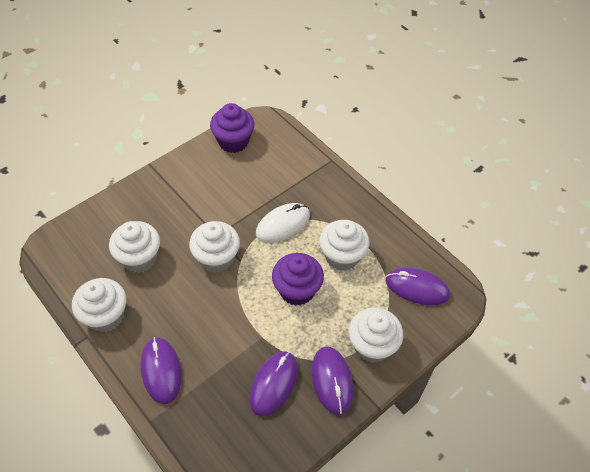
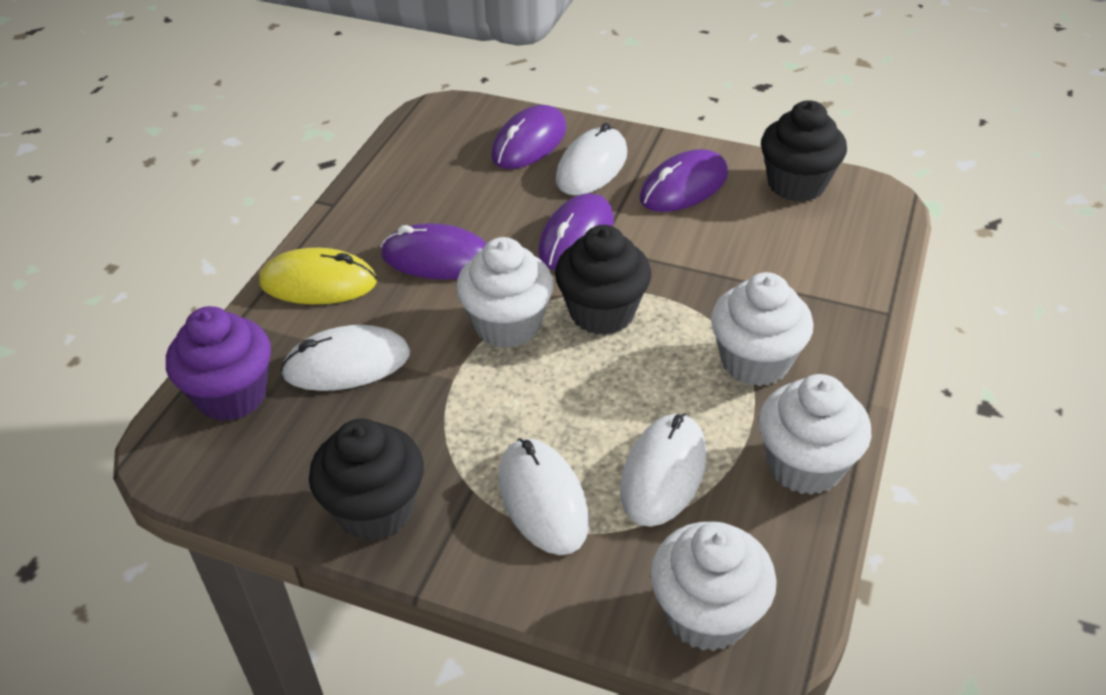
black cupcake: 0 -> 3
purple cupcake: 2 -> 1
white cupcake: 5 -> 4
white mouse: 1 -> 4
yellow mouse: 0 -> 1

